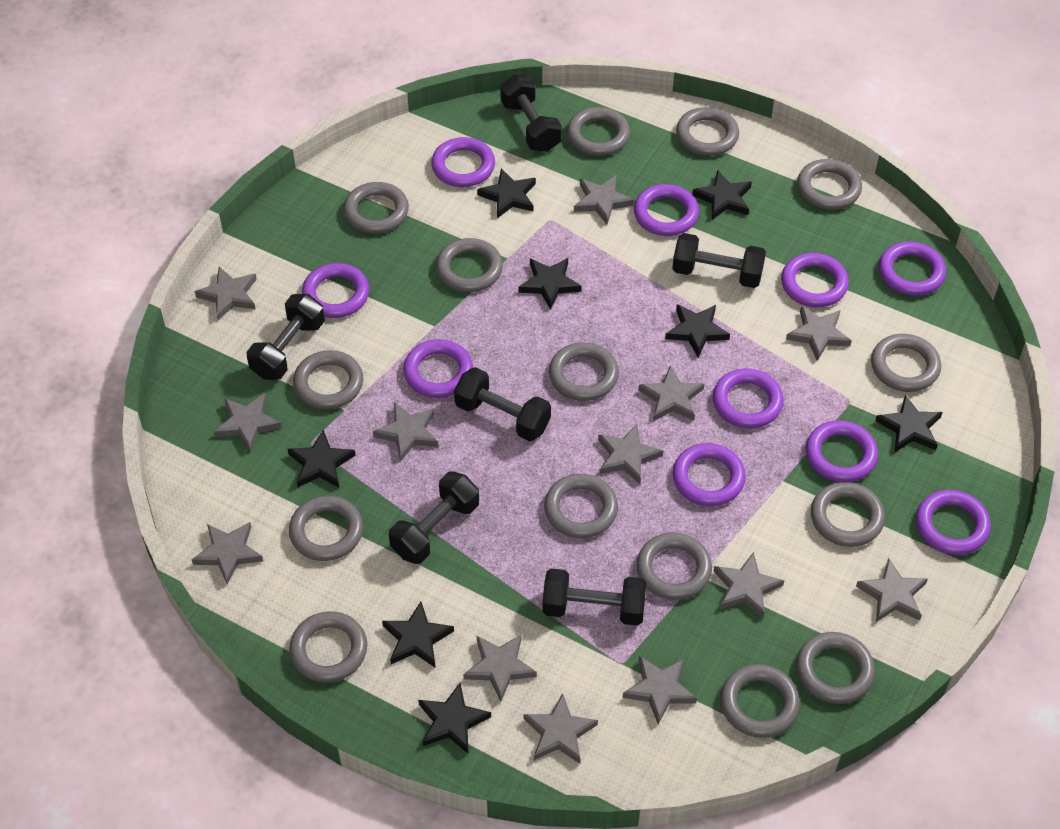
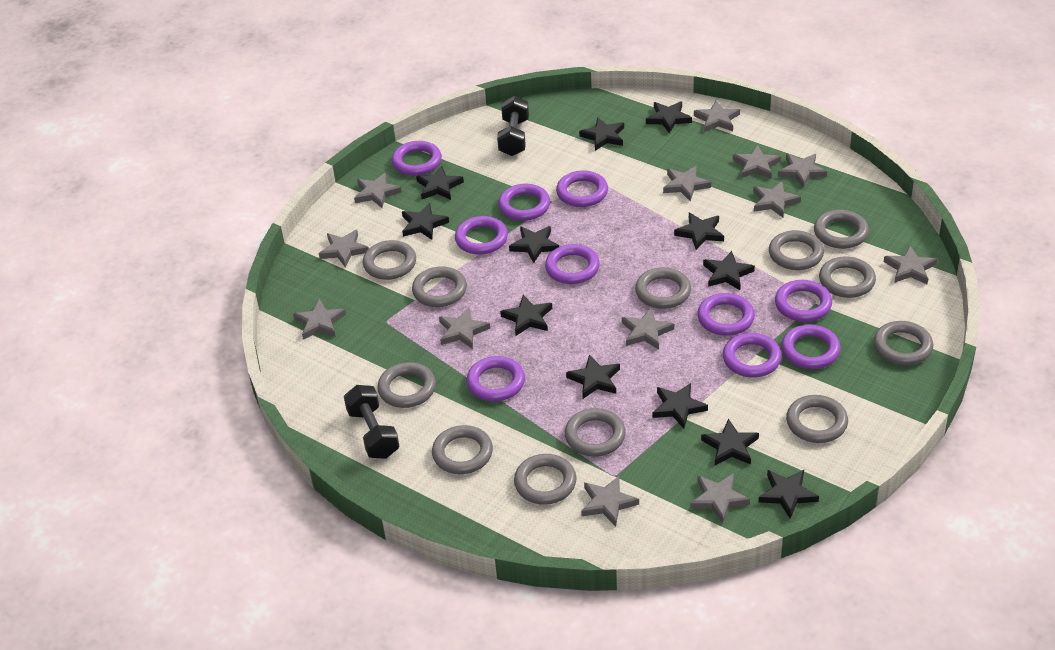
black dumbbell: 6 -> 2
black star: 8 -> 12
grey ring: 15 -> 12

